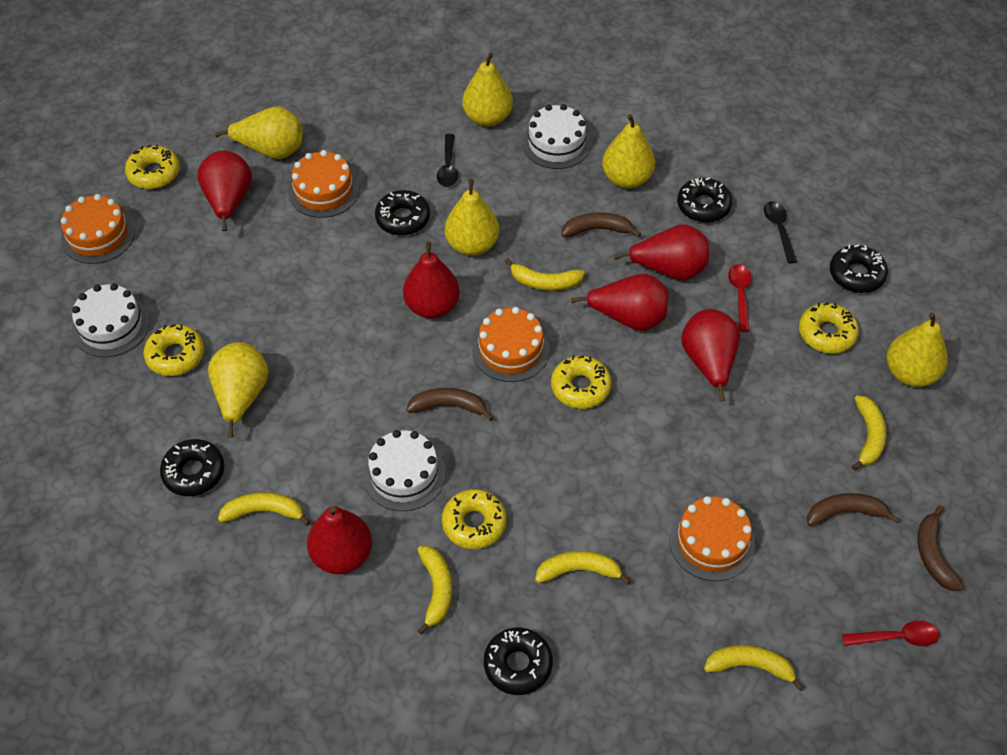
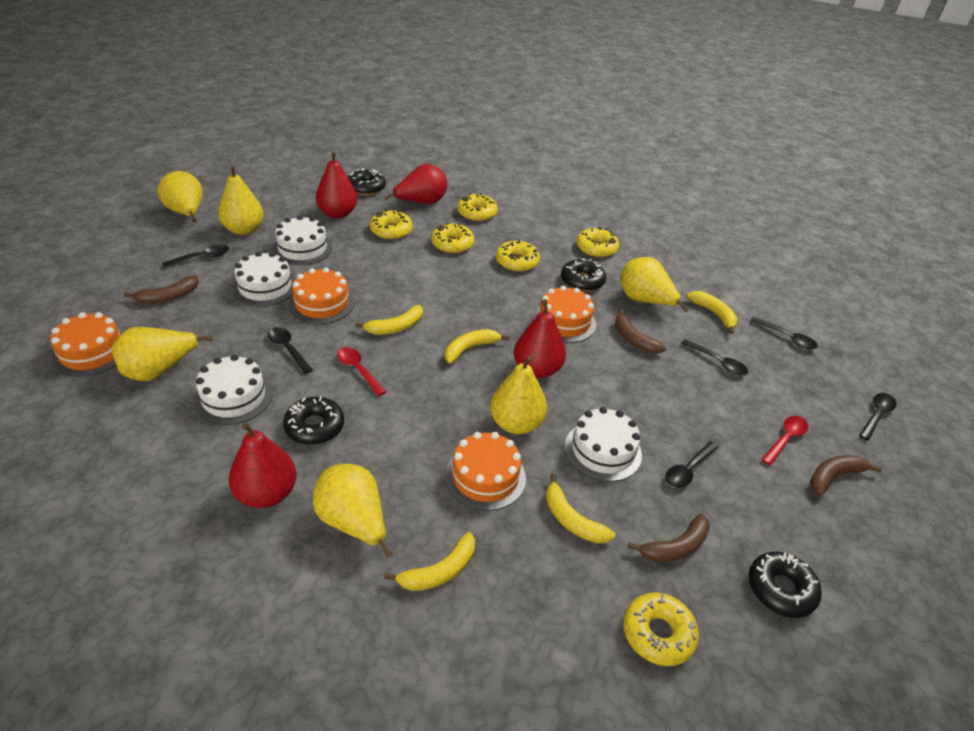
black donut: 5 -> 4
black spoon: 2 -> 6
red pear: 6 -> 4
white cake: 3 -> 4
yellow banana: 6 -> 5
yellow donut: 5 -> 6

